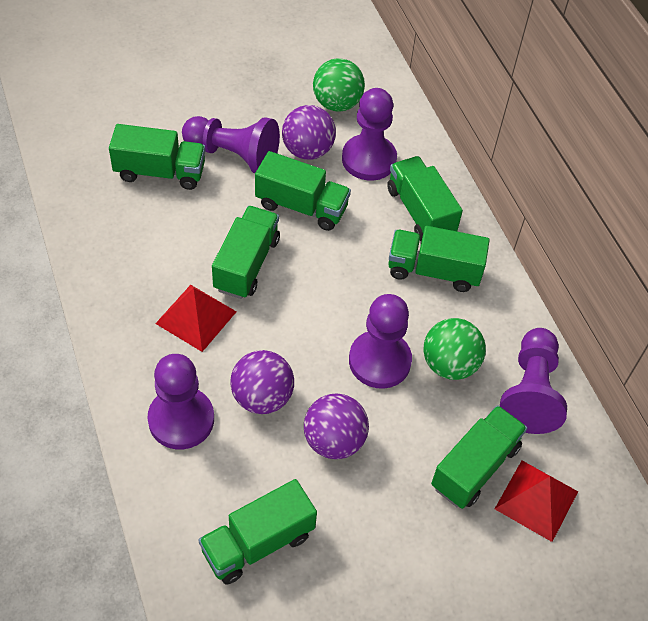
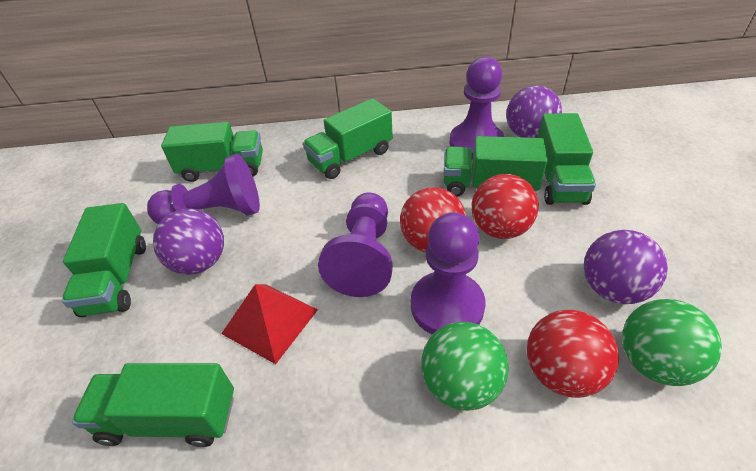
green truck: 7 -> 6
purple pawn: 5 -> 4
red ball: 0 -> 3
red pyramid: 2 -> 1

